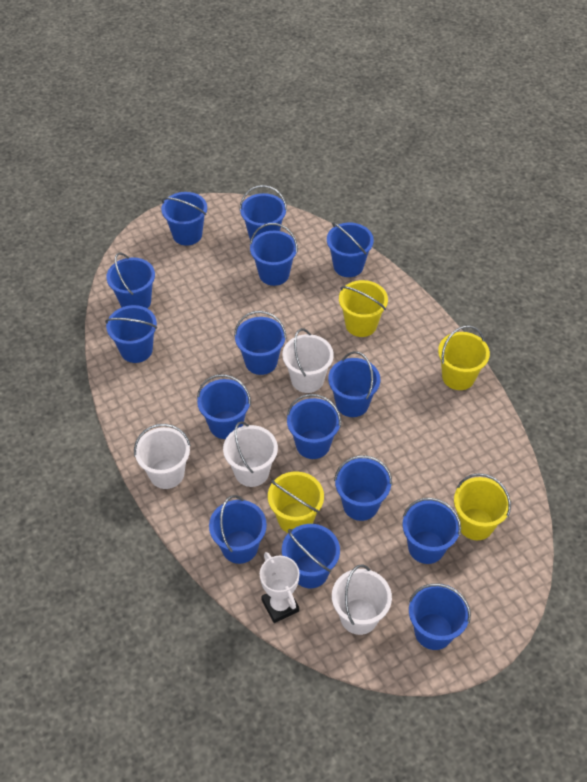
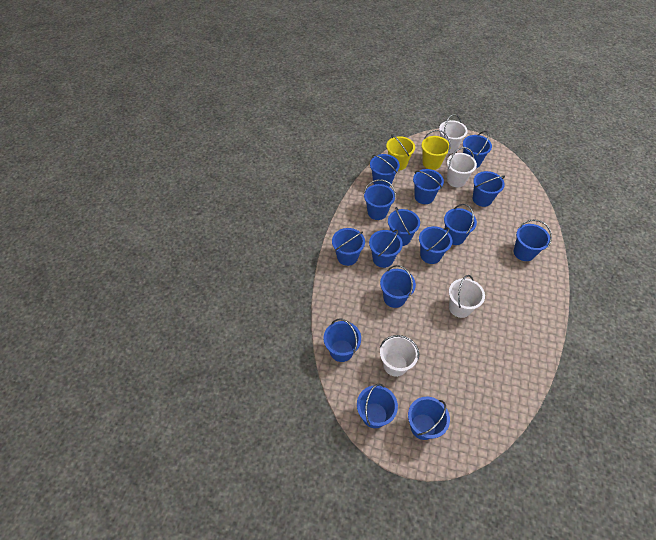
white trophy: 1 -> 0
yellow bucket: 4 -> 2

